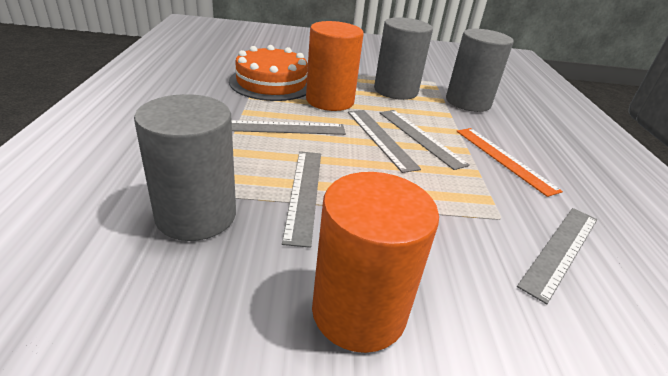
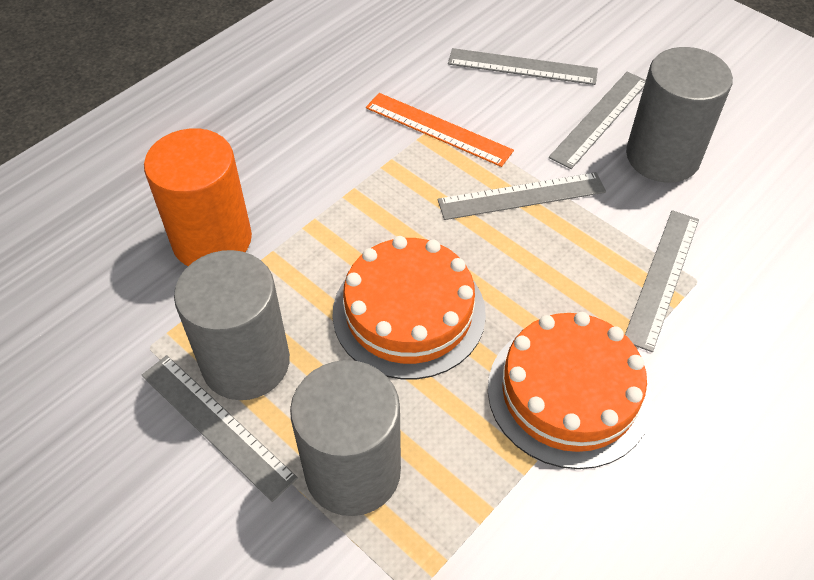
orange cake: 1 -> 2
orange cylinder: 2 -> 1

